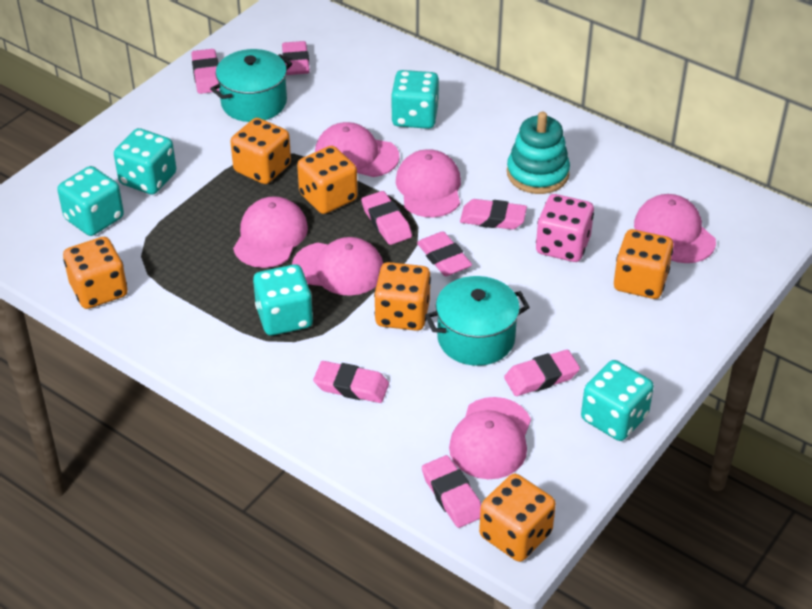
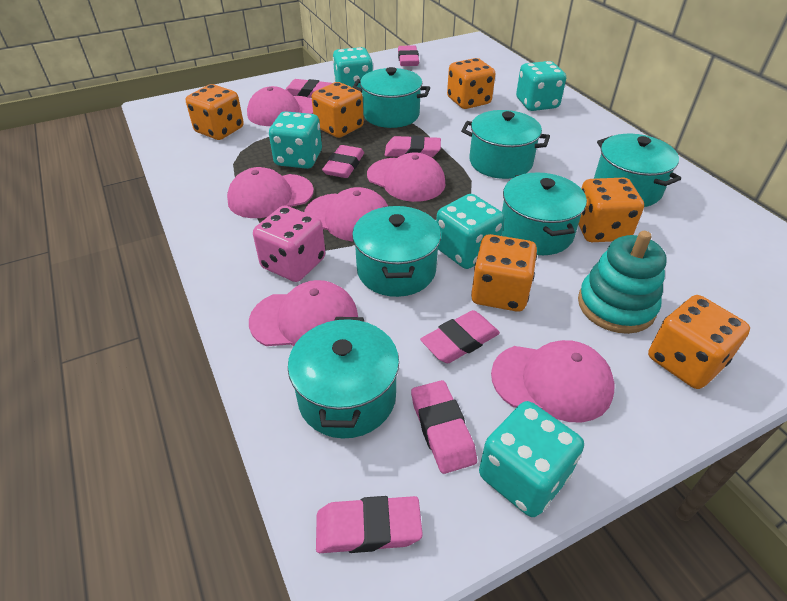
pink eraser: 8 -> 7
turquoise pot: 2 -> 6

